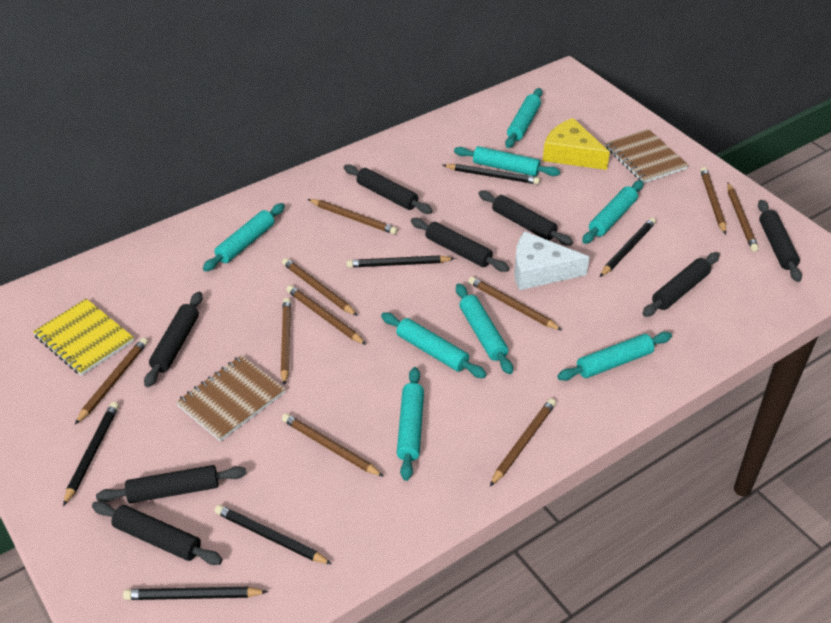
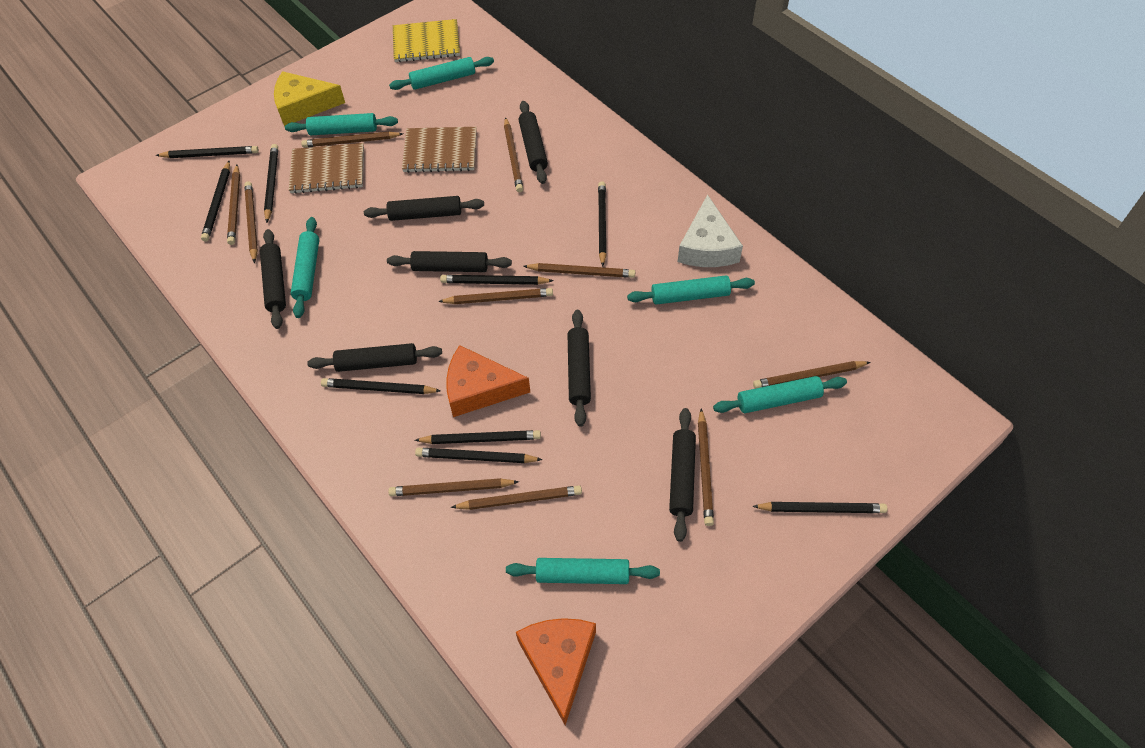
black pencil: 6 -> 9
black rolling pin: 8 -> 7
orange cheese: 0 -> 2
turquoise rolling pin: 8 -> 6

